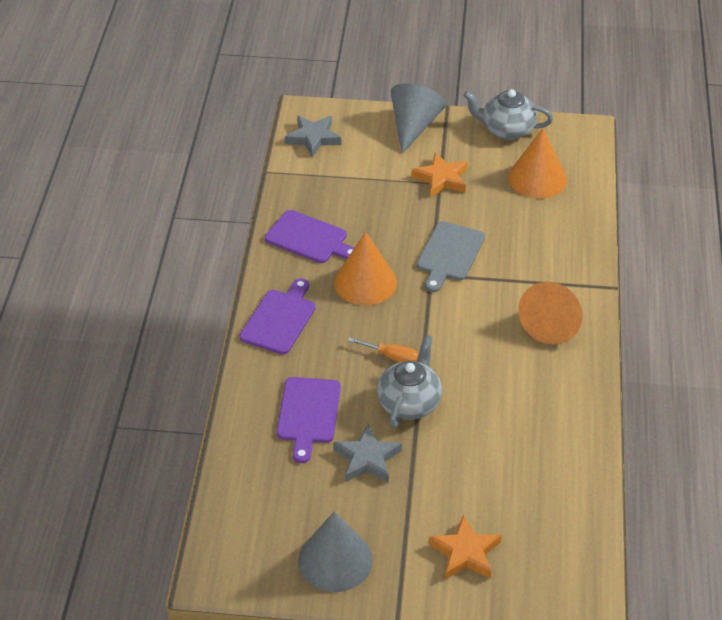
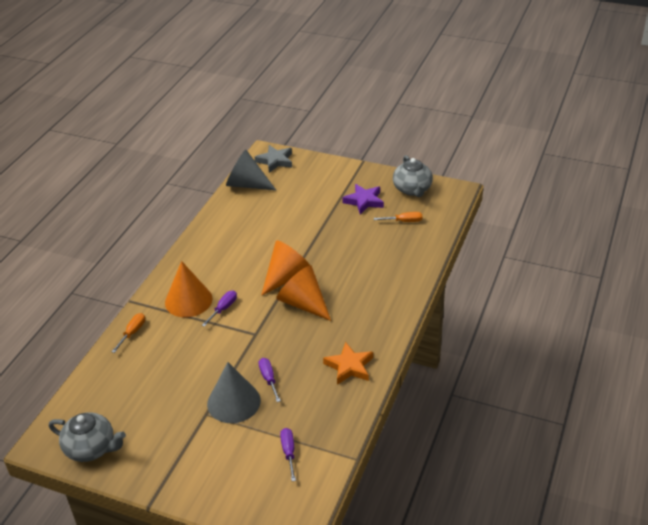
grey cutting board: 1 -> 0
grey star: 2 -> 1
orange screwdriver: 1 -> 2
orange star: 2 -> 1
purple cutting board: 3 -> 0
purple screwdriver: 0 -> 3
purple star: 0 -> 1

